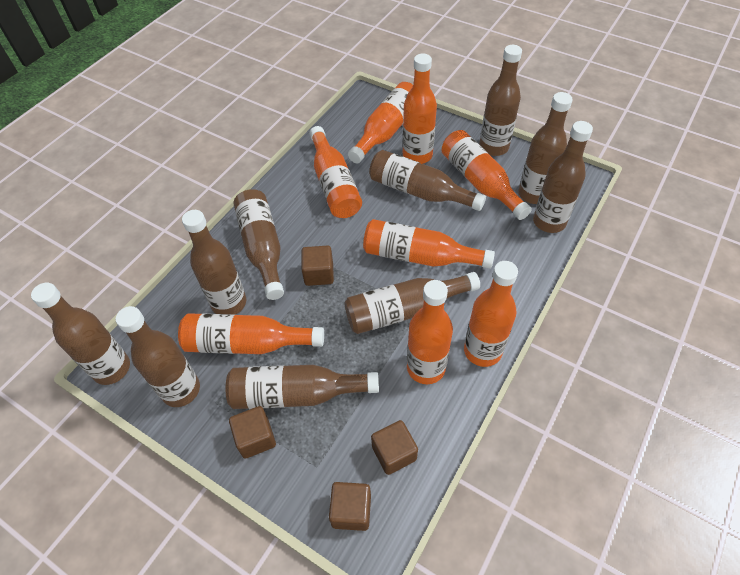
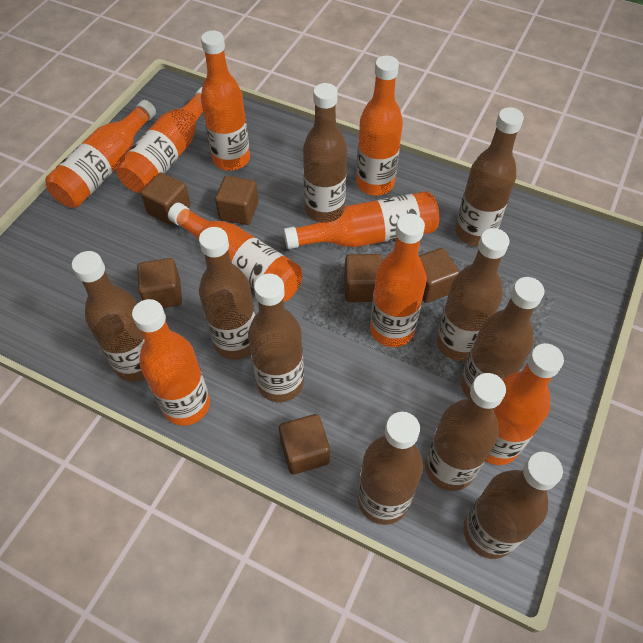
brown cube: 4 -> 6
orange bottle: 8 -> 9

